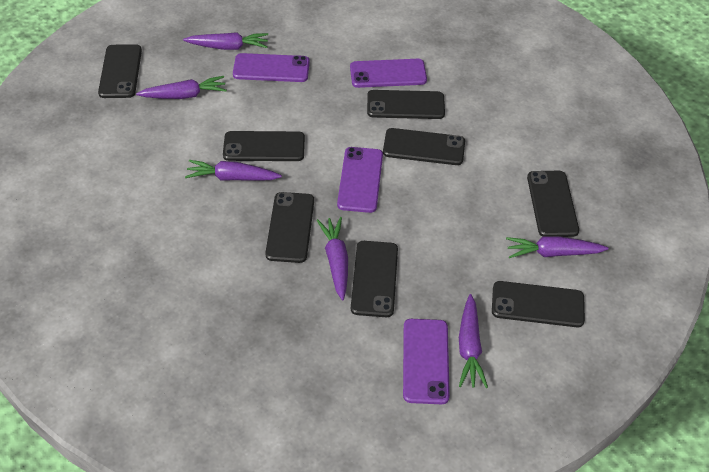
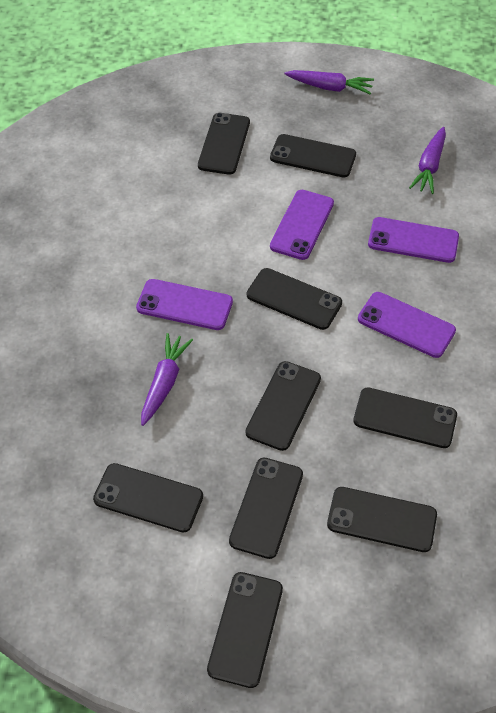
black phone: 8 -> 9
purple carrot: 6 -> 3

